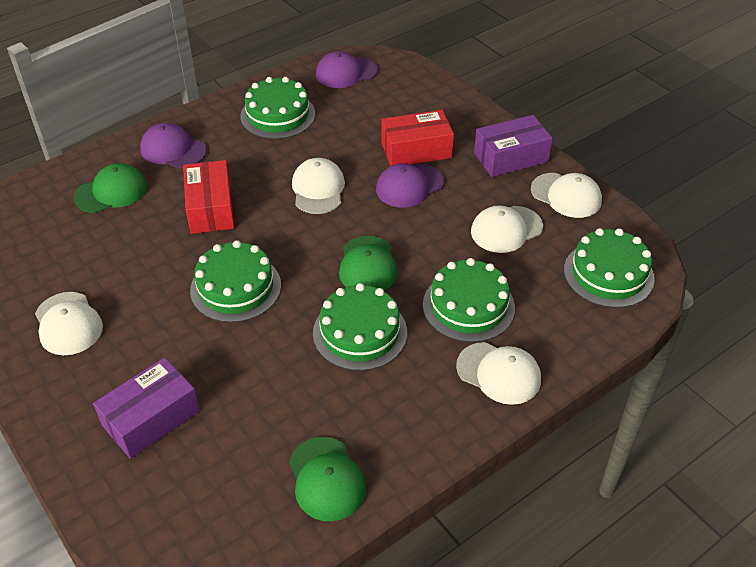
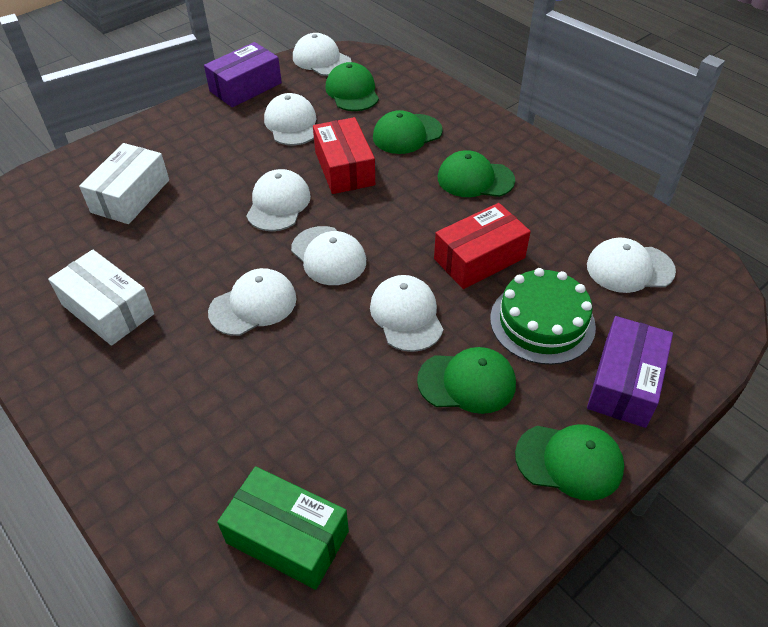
green box: 0 -> 1
green cake: 5 -> 1
green cap: 3 -> 5
purple cap: 3 -> 0
white box: 0 -> 2
white cap: 5 -> 7

